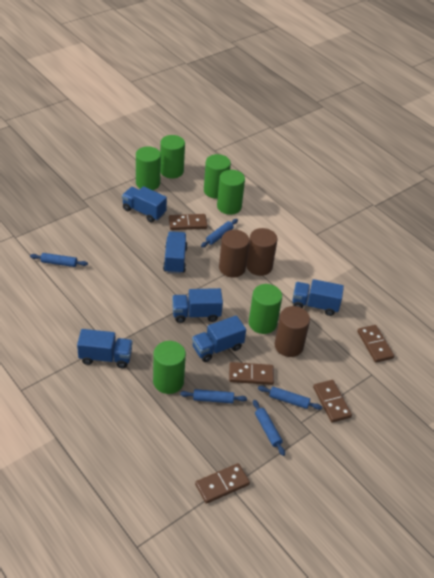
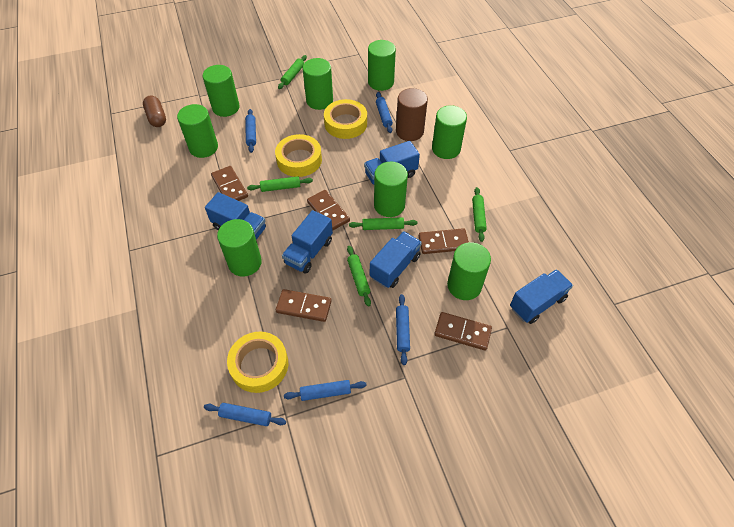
blue truck: 6 -> 5
brown capsule: 0 -> 1
brown cylinder: 3 -> 1
green cylinder: 6 -> 8
green rolling pin: 0 -> 5
yellow tape: 0 -> 3

